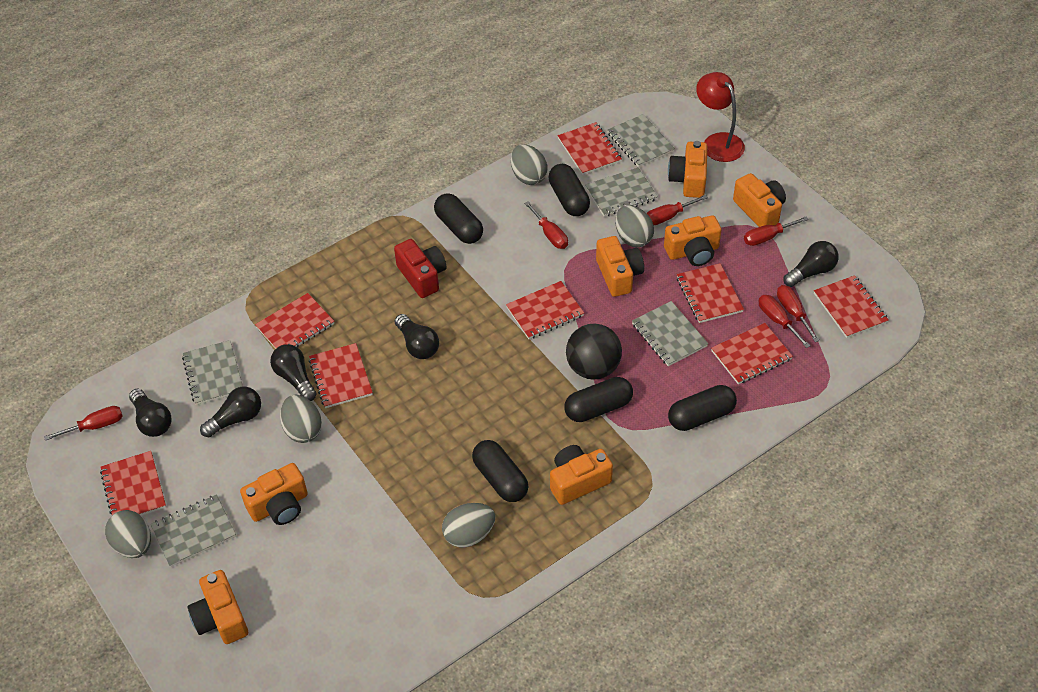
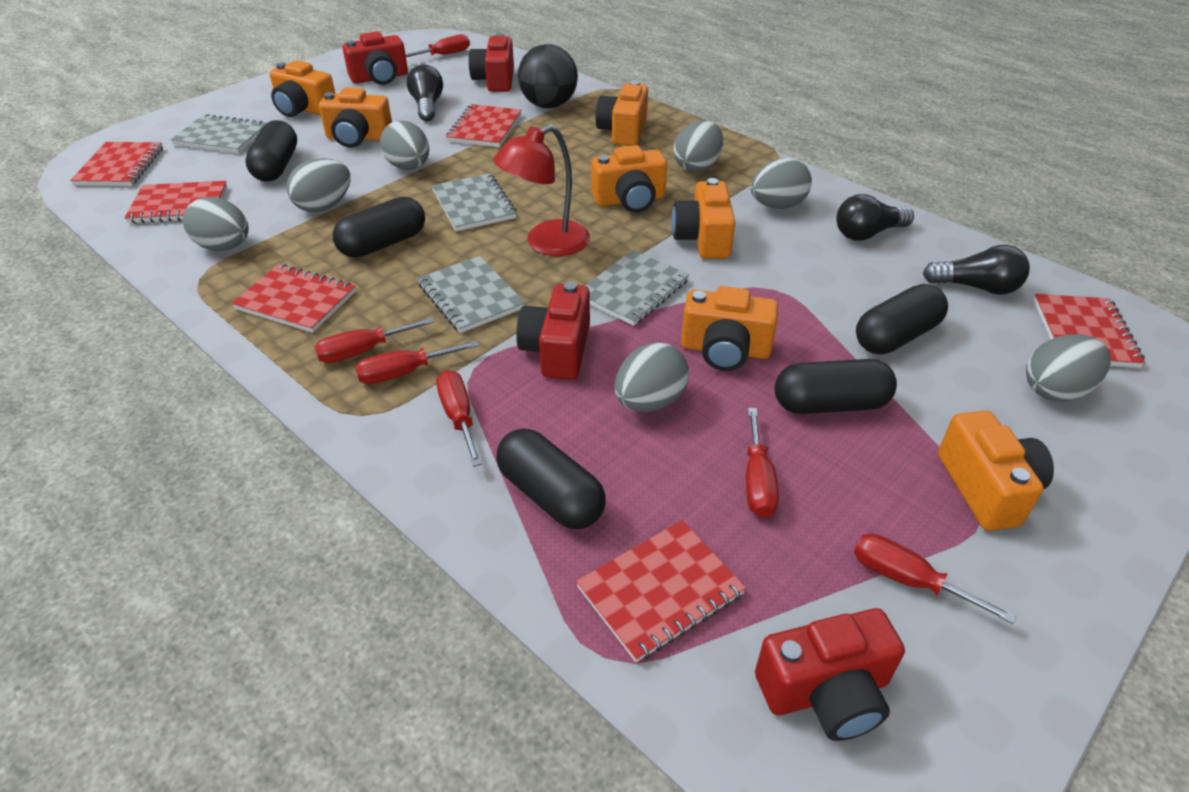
black light bulb: 5 -> 3
grey egg: 5 -> 7
grey notebook: 5 -> 4
red camera: 1 -> 4
red notebook: 8 -> 6

